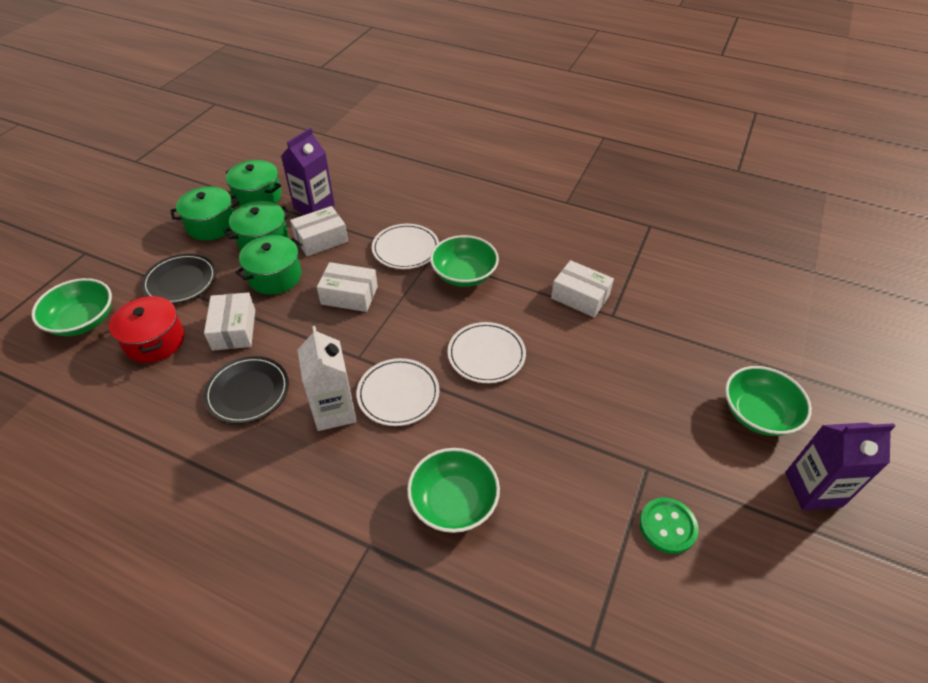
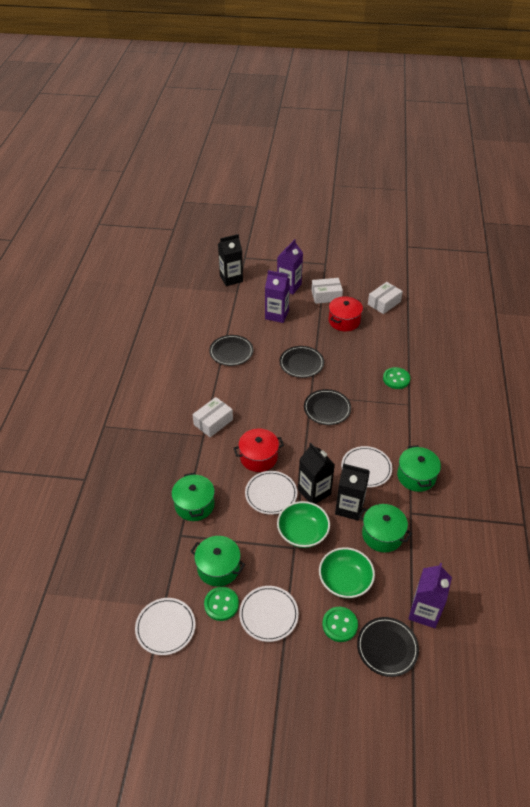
black carton: 0 -> 3
black plate: 2 -> 4
green bowl: 4 -> 2
green button: 1 -> 3
purple carton: 2 -> 3
red pot: 1 -> 2
white box: 4 -> 3
white carton: 1 -> 0
white plate: 3 -> 4

